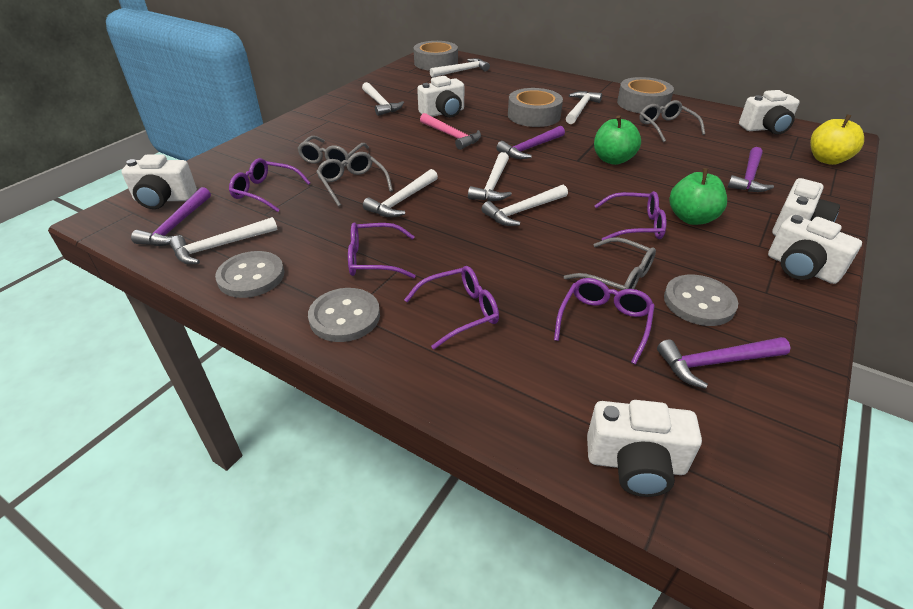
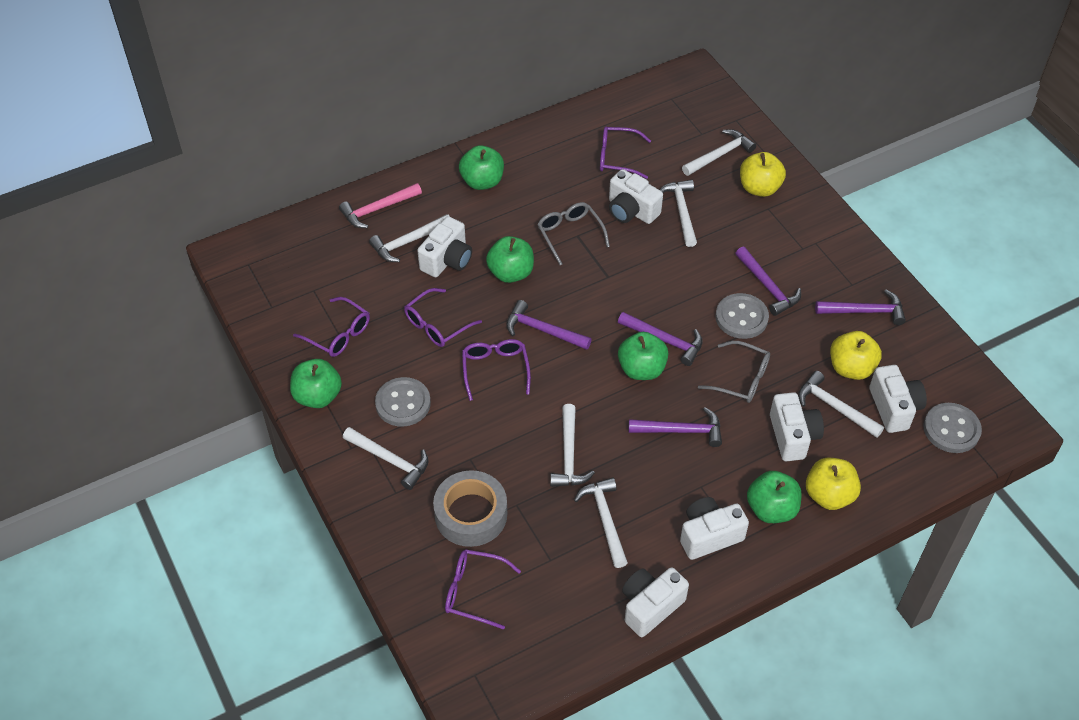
green apple: 2 -> 5
grey glasses: 4 -> 2
grey tape: 3 -> 1
purple hammer: 4 -> 5
yellow apple: 1 -> 3

